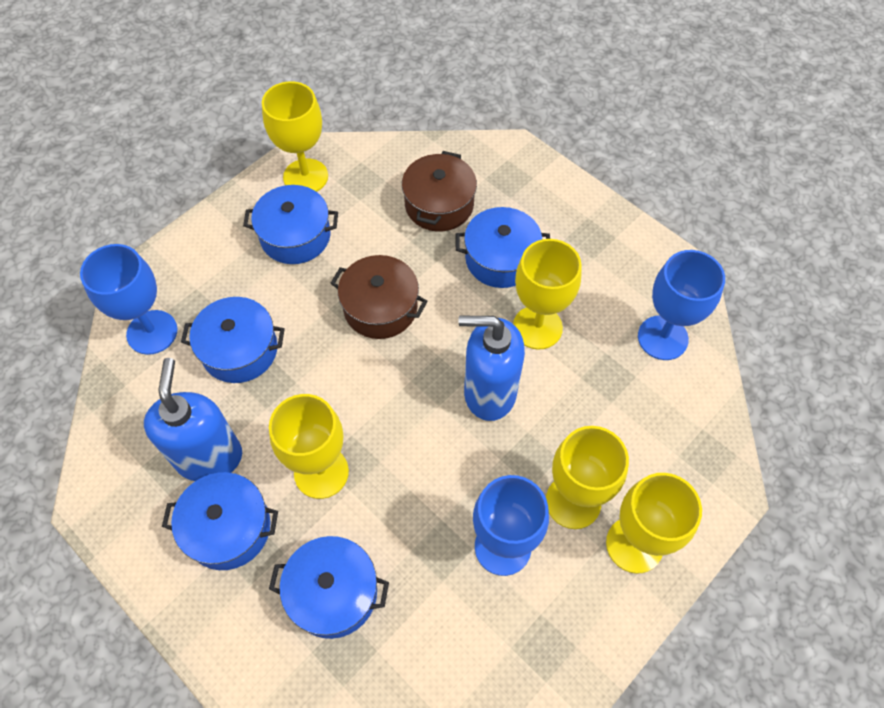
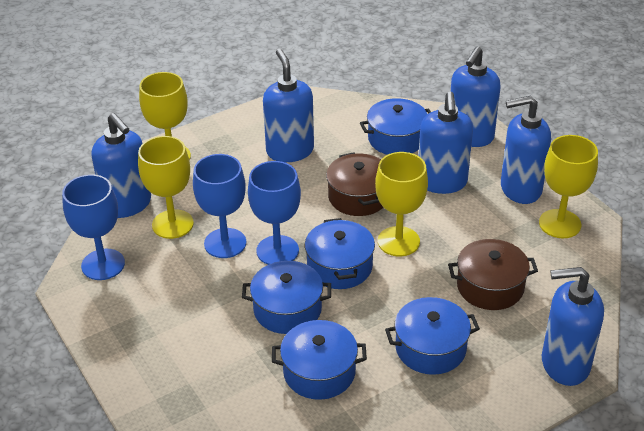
blue soap dispenser: 2 -> 6
yellow goblet: 5 -> 4

